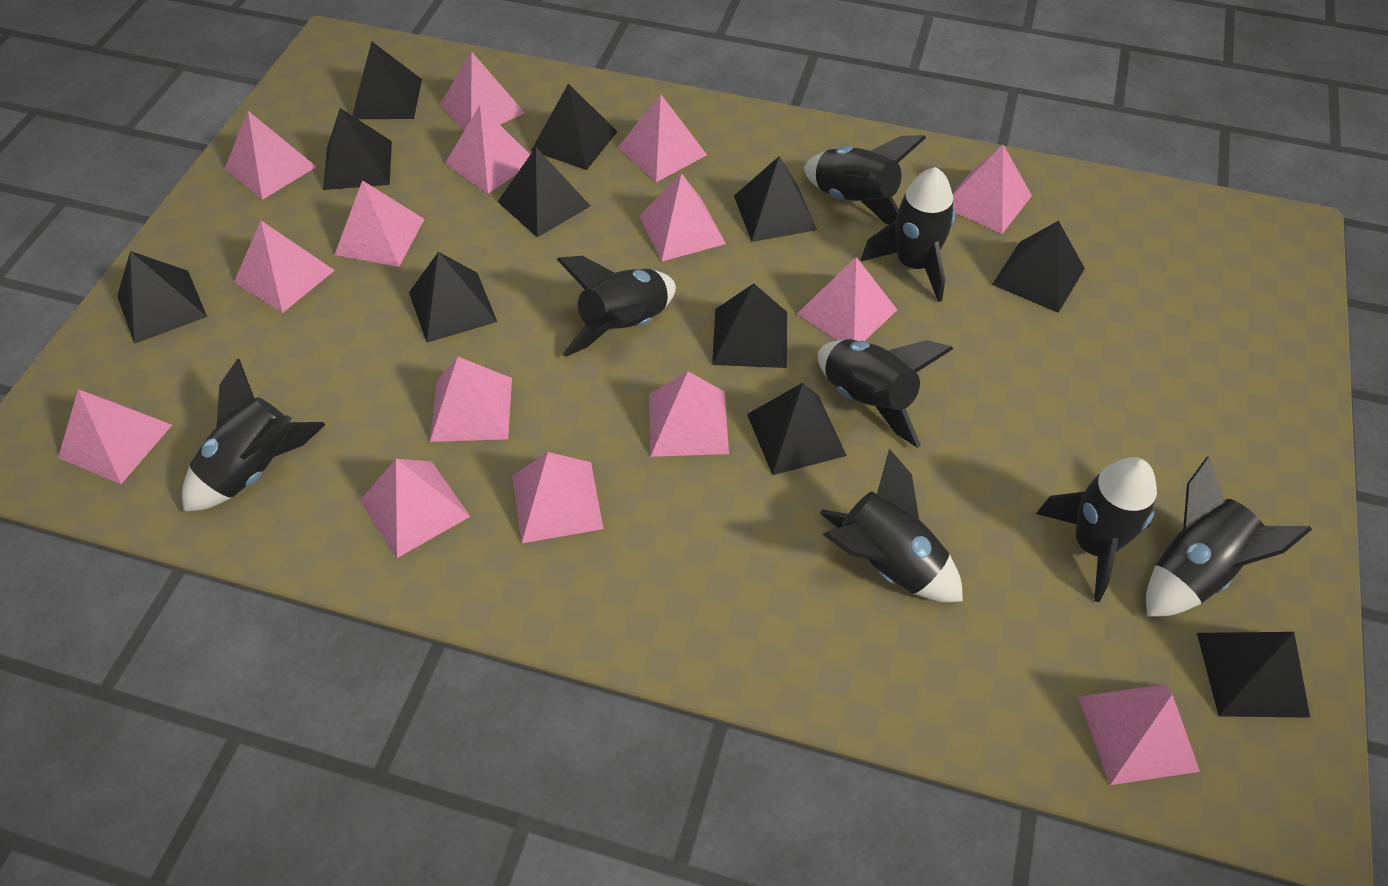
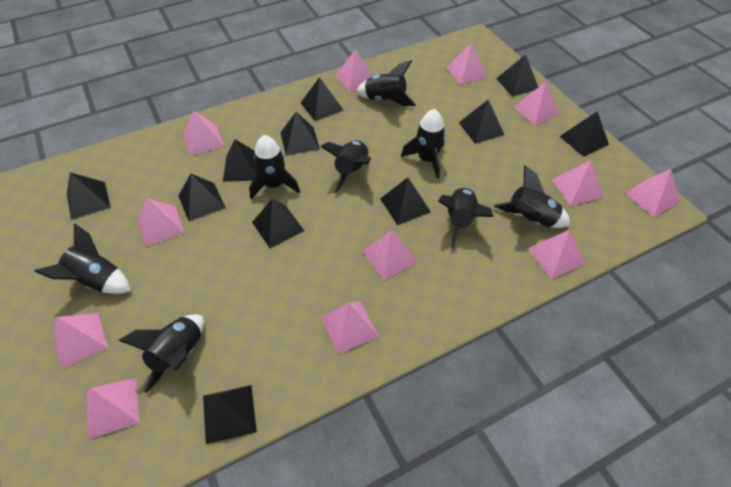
pink pyramid: 15 -> 12

